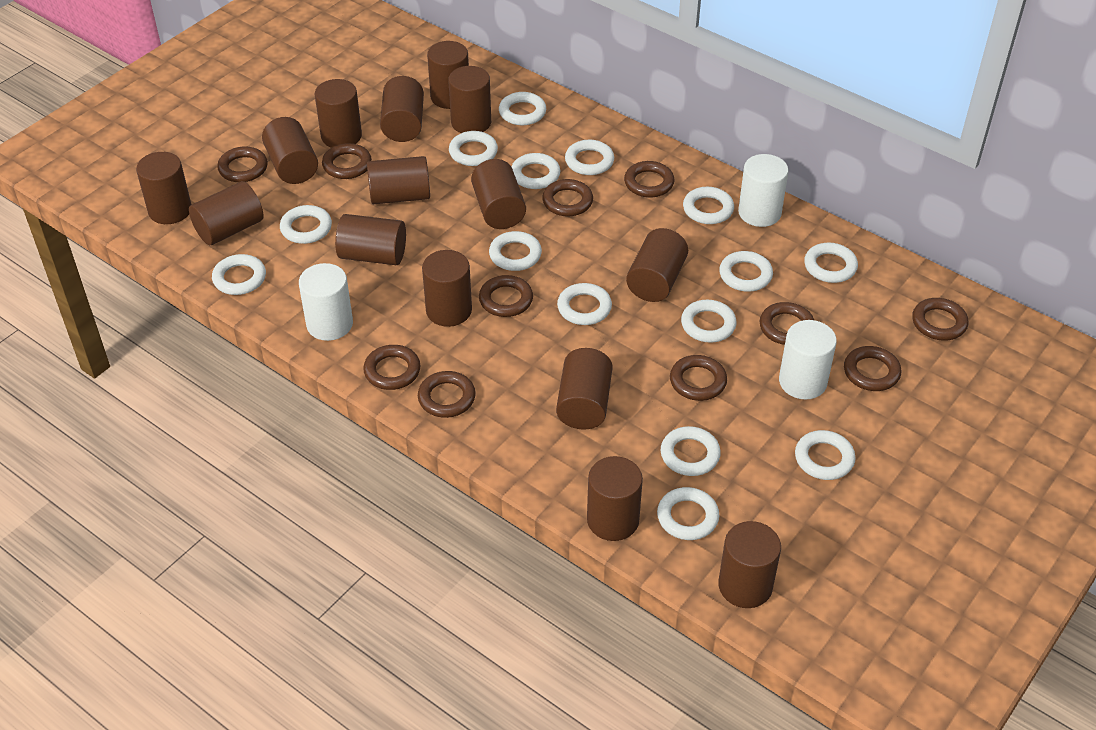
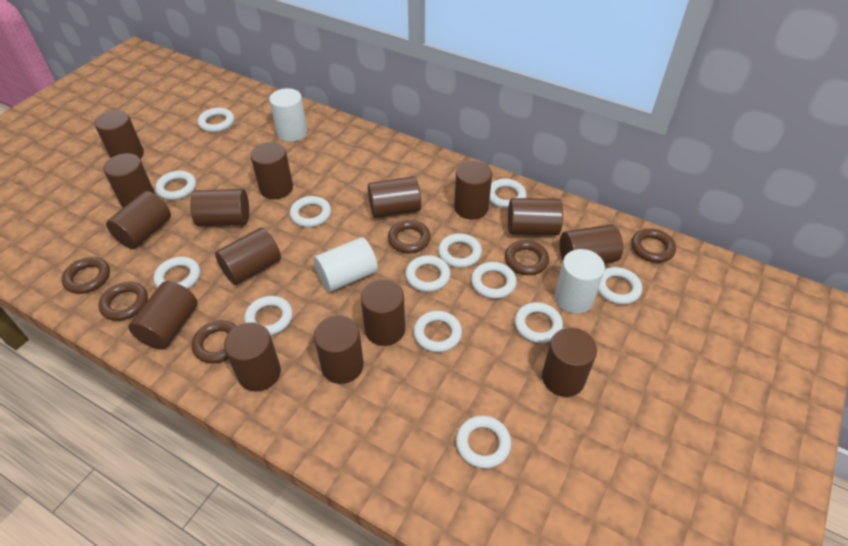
brown ring: 11 -> 6
white ring: 15 -> 13

